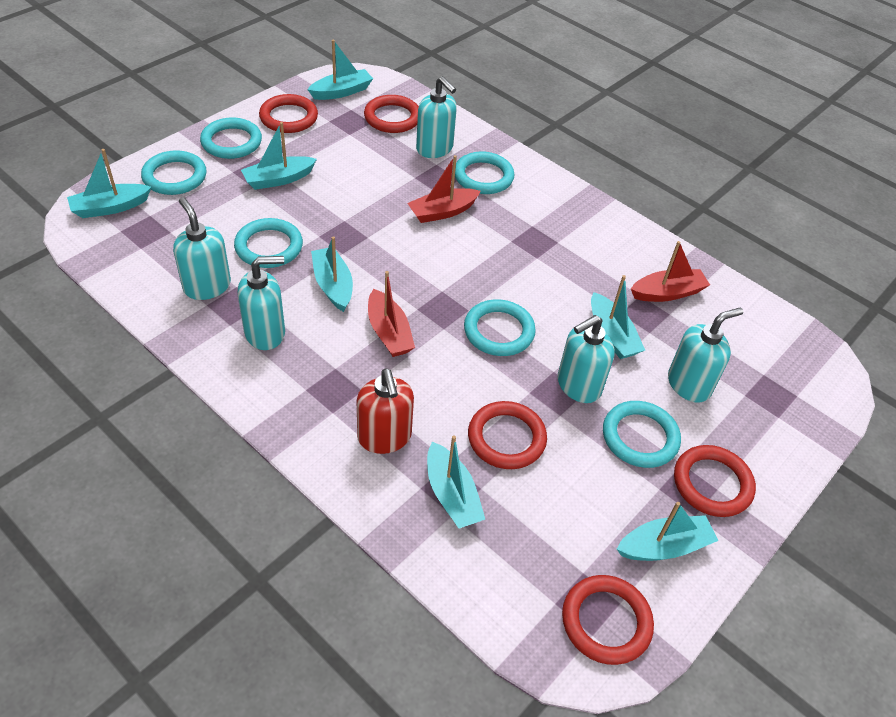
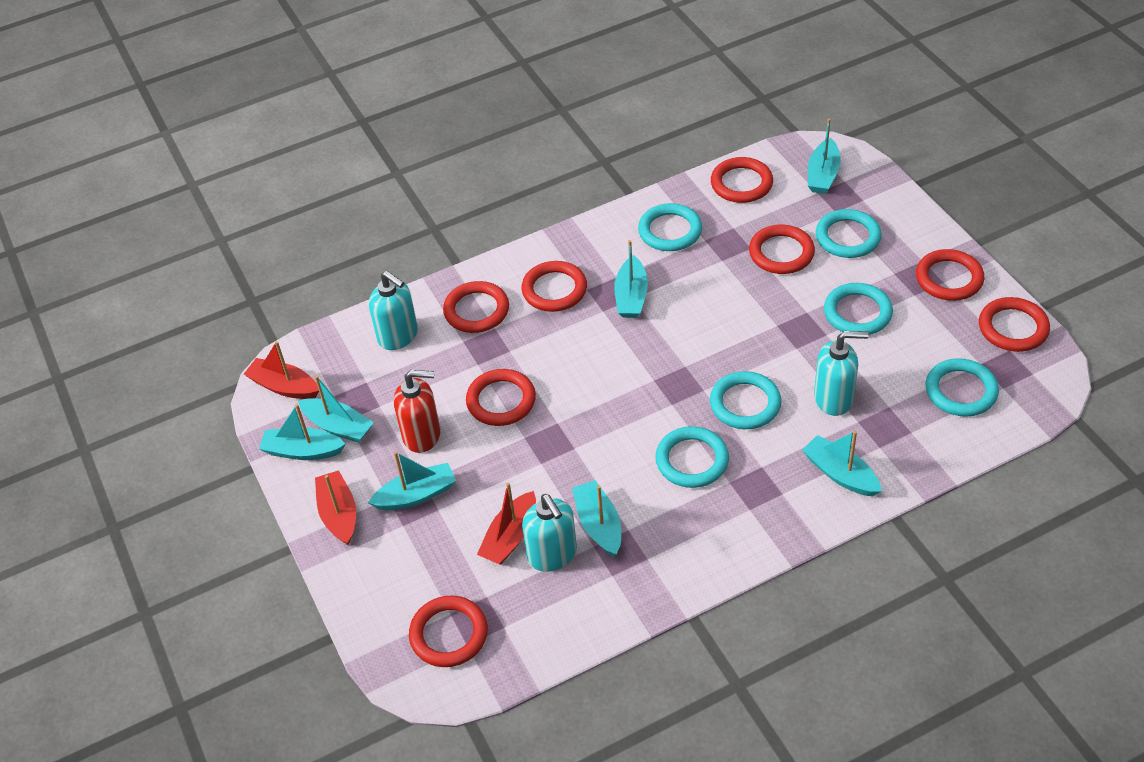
red ring: 5 -> 8
turquoise soap dispenser: 5 -> 3

